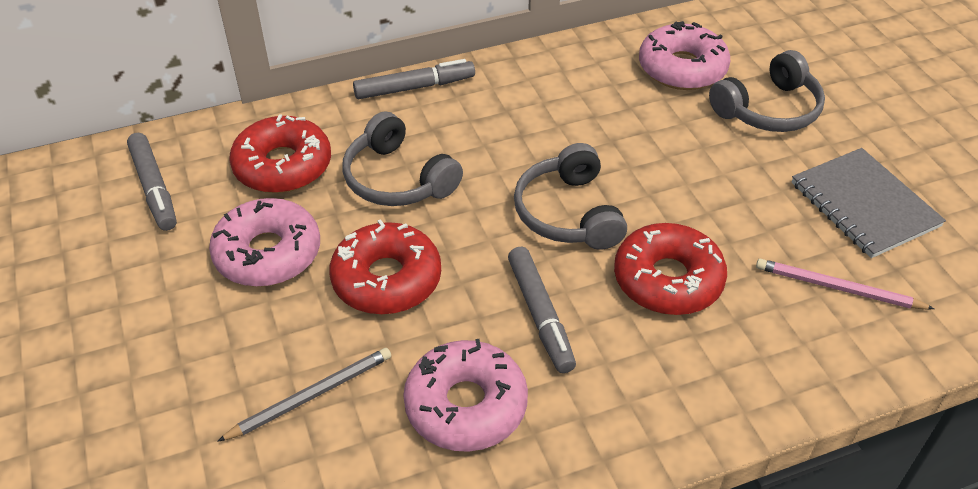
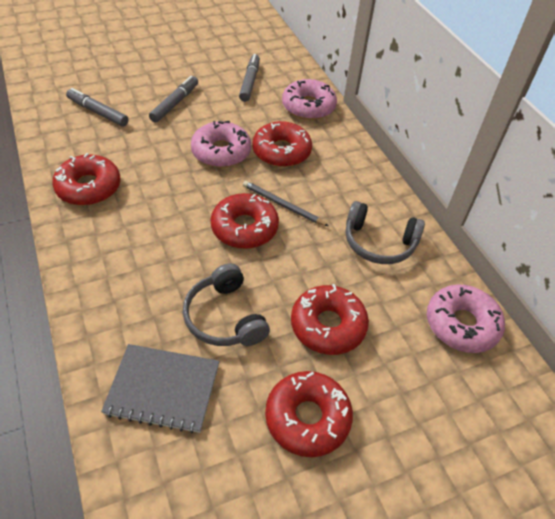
grey headphones: 3 -> 2
pink pencil: 1 -> 0
red donut: 3 -> 5

